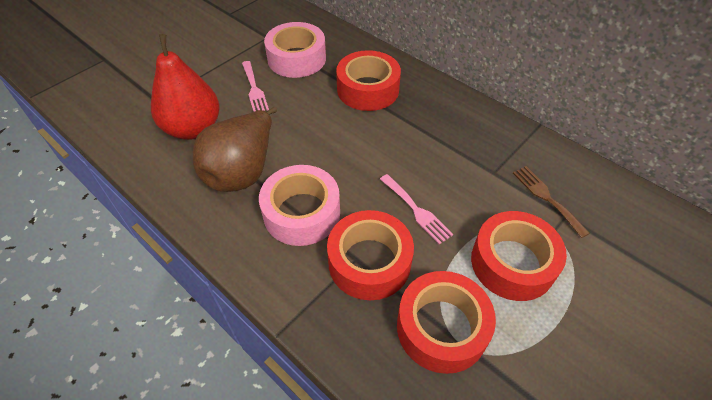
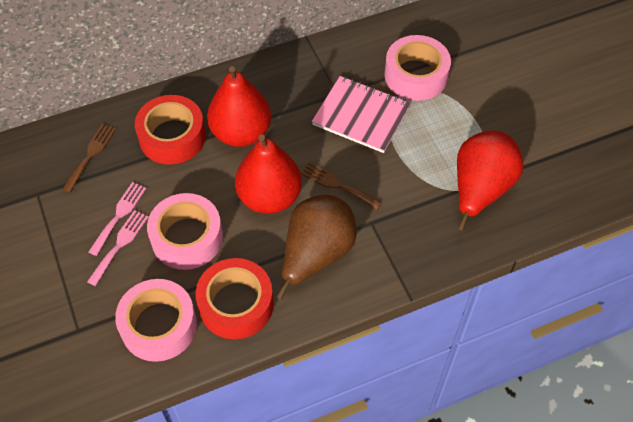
brown fork: 1 -> 2
pink notebook: 0 -> 1
pink tape: 2 -> 3
red pear: 1 -> 3
red tape: 4 -> 2

